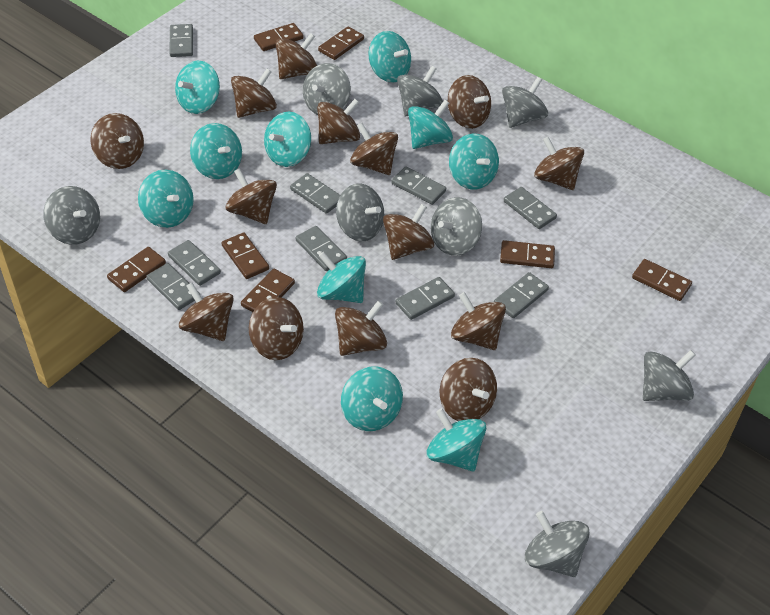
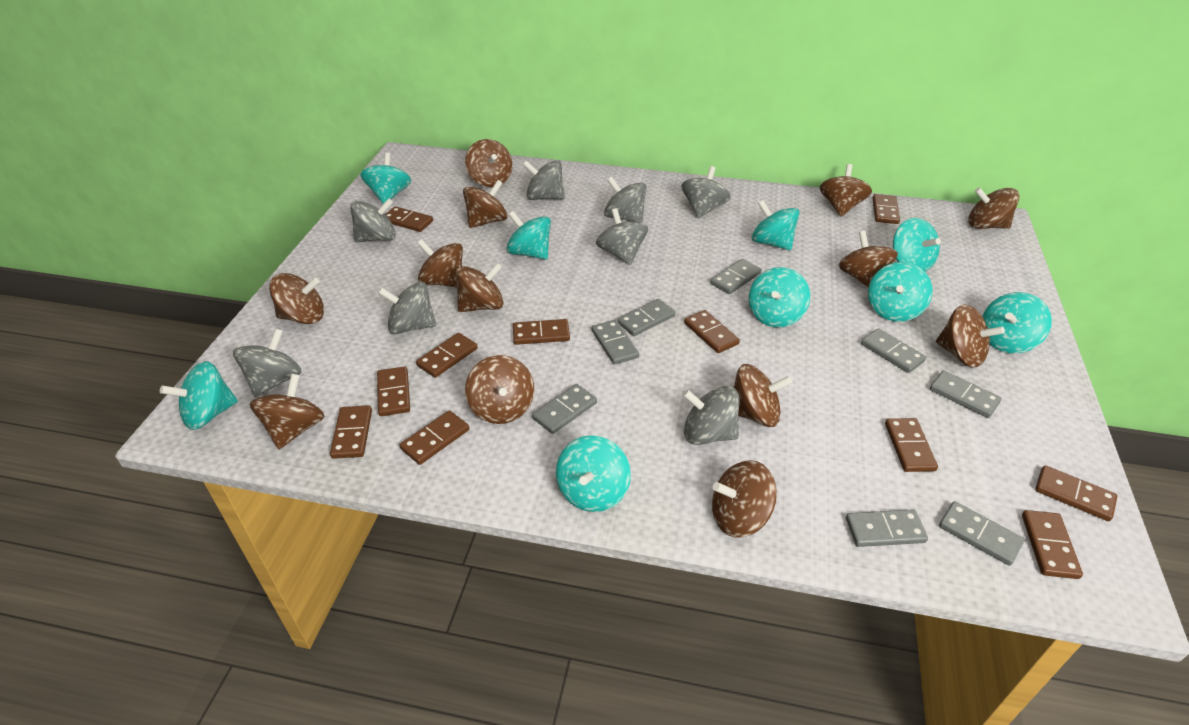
brown domino: 7 -> 11
brown spinning top: 14 -> 13
grey domino: 9 -> 8
turquoise spinning top: 10 -> 9

